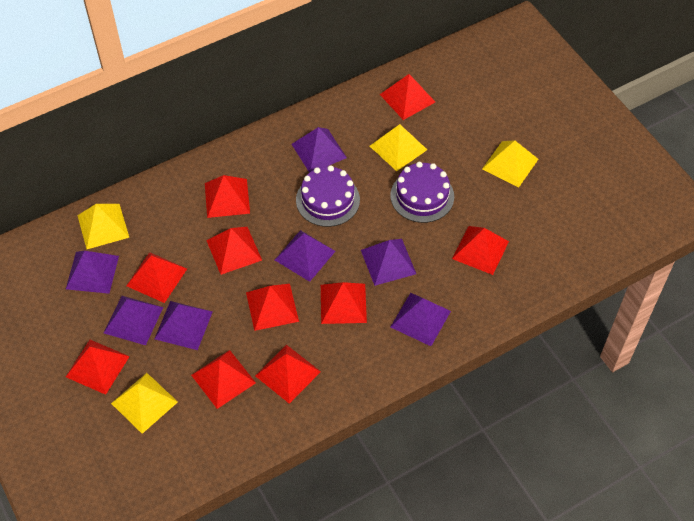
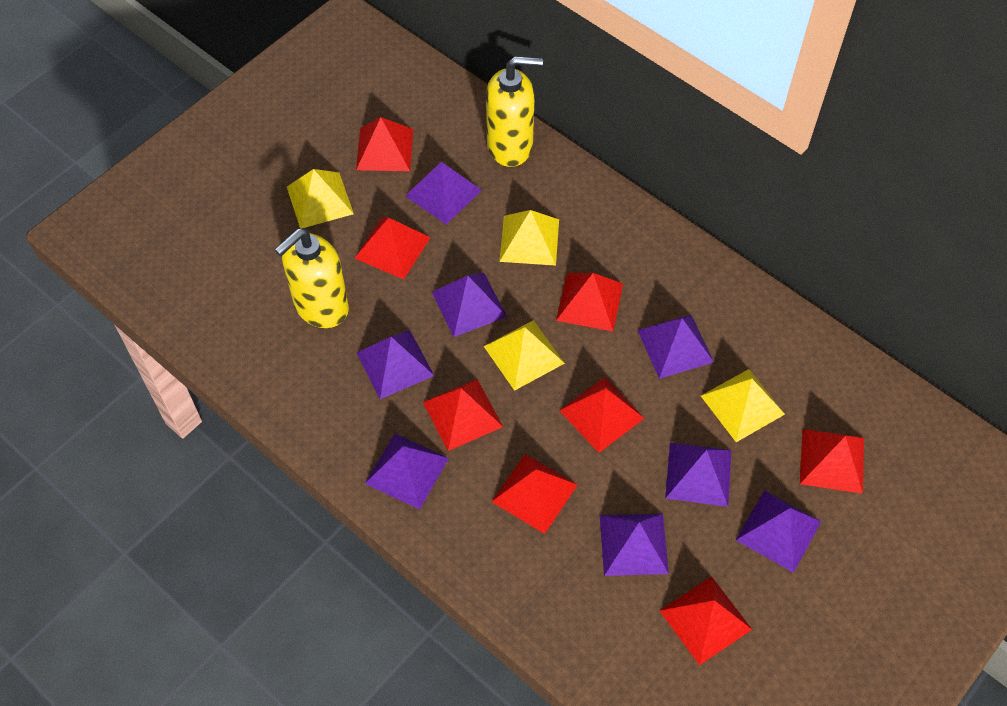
purple cake: 2 -> 0
purple pyramid: 7 -> 8
red pyramid: 10 -> 8
yellow soap dispenser: 0 -> 2

